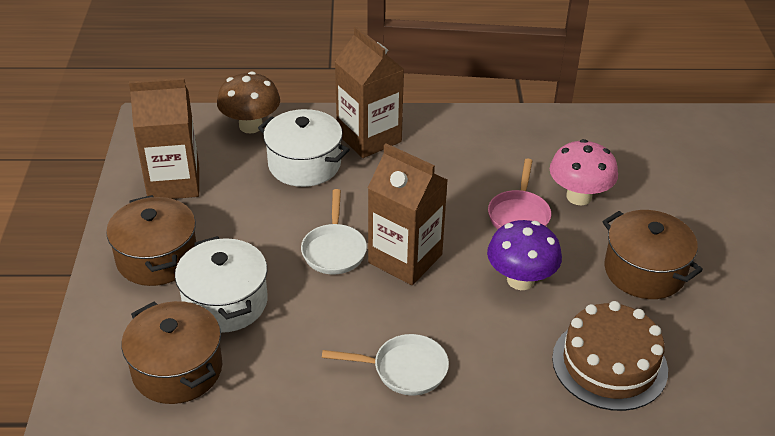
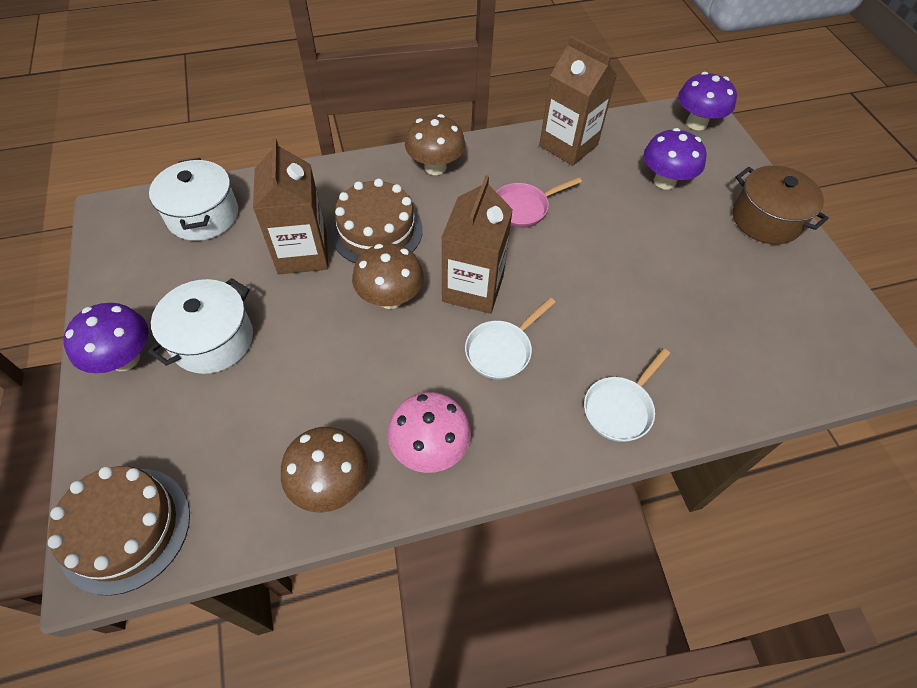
brown cake: 1 -> 2
brown mushroom: 1 -> 3
brown pot: 3 -> 1
purple mushroom: 1 -> 3

